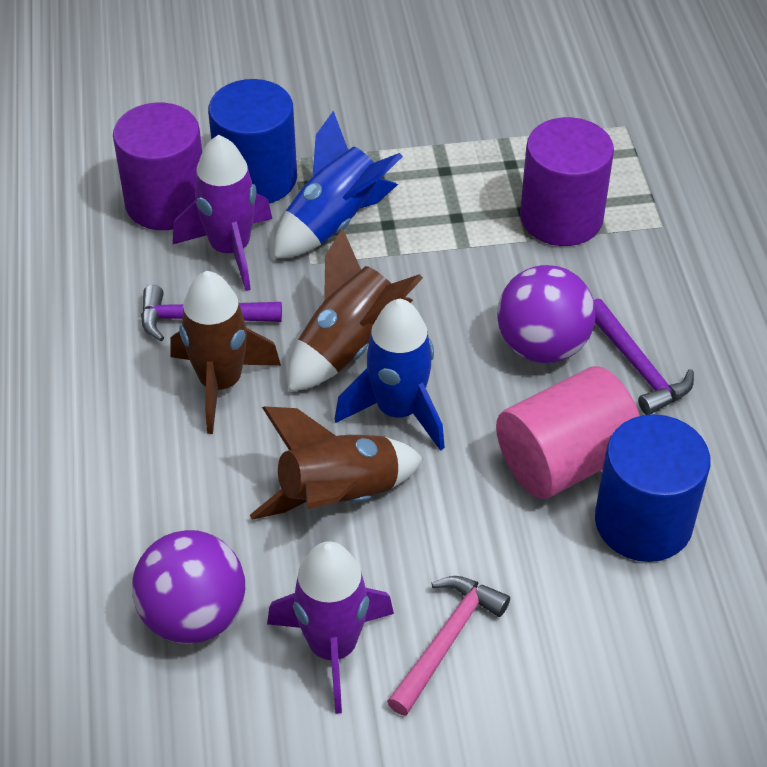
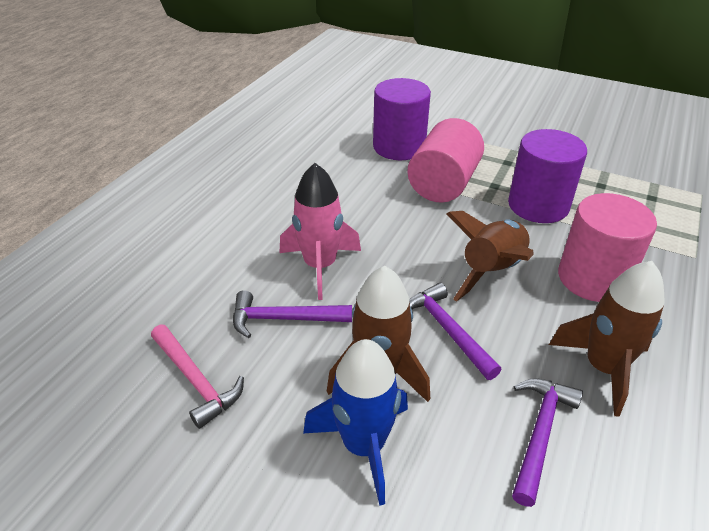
blue cylinder: 2 -> 0
blue rocket: 2 -> 1
pink cylinder: 1 -> 2
pink rocket: 0 -> 1
purple ball: 2 -> 0
purple hammer: 2 -> 3
purple rocket: 2 -> 0

